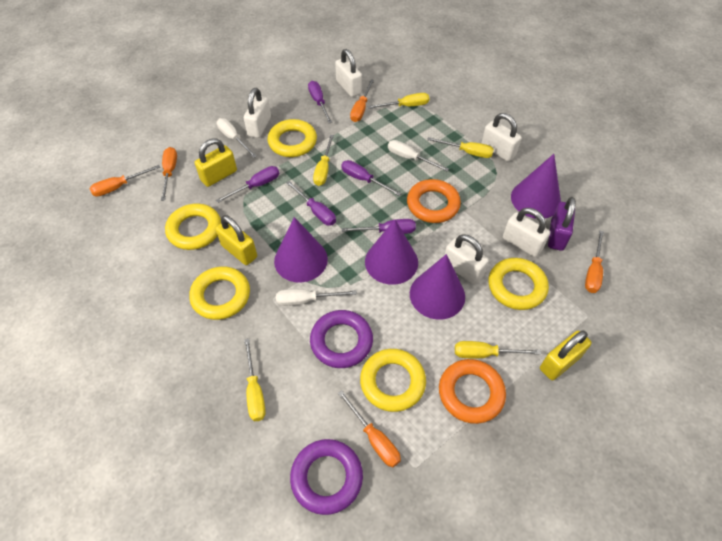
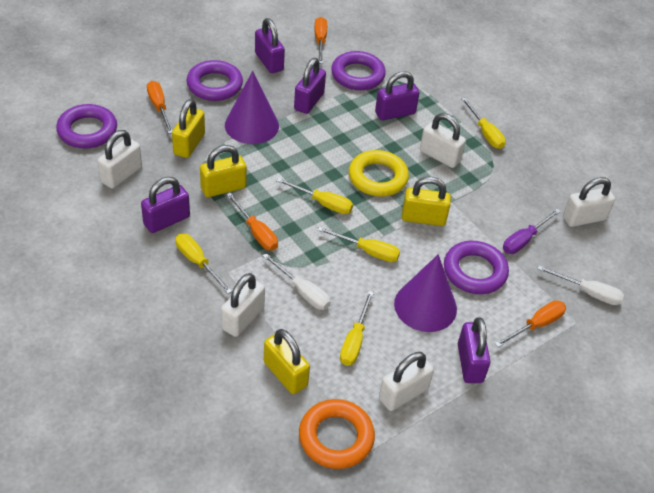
orange ring: 2 -> 1
orange screwdriver: 5 -> 4
purple cone: 4 -> 2
purple padlock: 1 -> 5
purple ring: 2 -> 4
purple screwdriver: 5 -> 1
white screwdriver: 3 -> 2
yellow padlock: 3 -> 4
yellow ring: 5 -> 1

